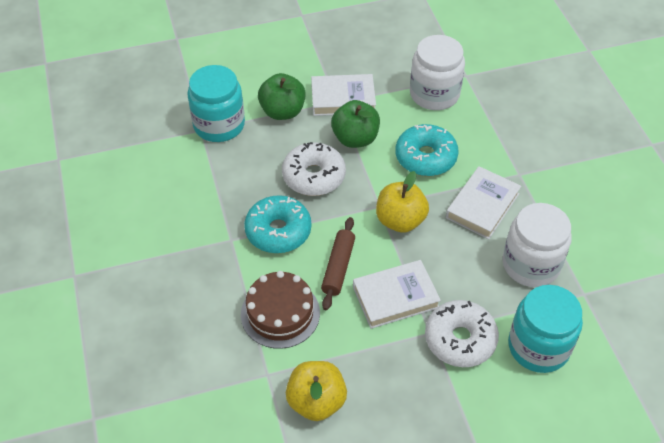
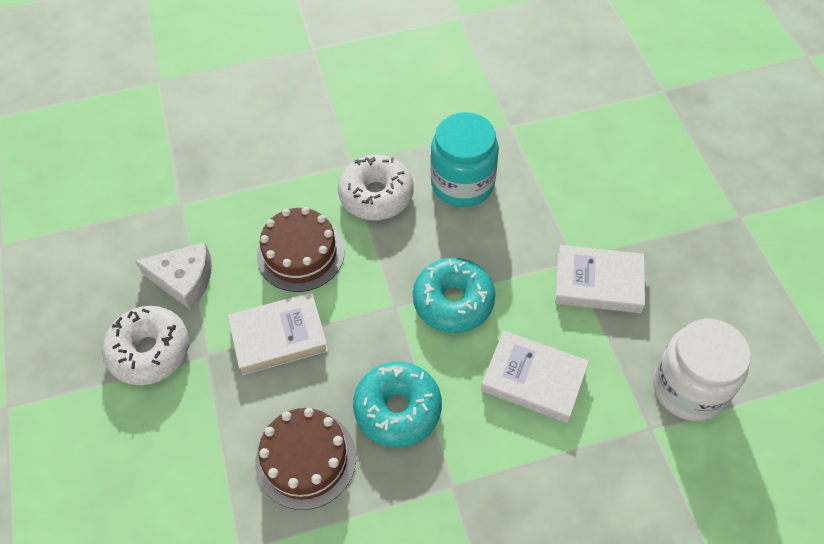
brown cake: 1 -> 2
brown rolling pin: 1 -> 0
green apple: 2 -> 0
turquoise jar: 2 -> 1
white cheese: 0 -> 1
white jar: 2 -> 1
yellow apple: 2 -> 0

